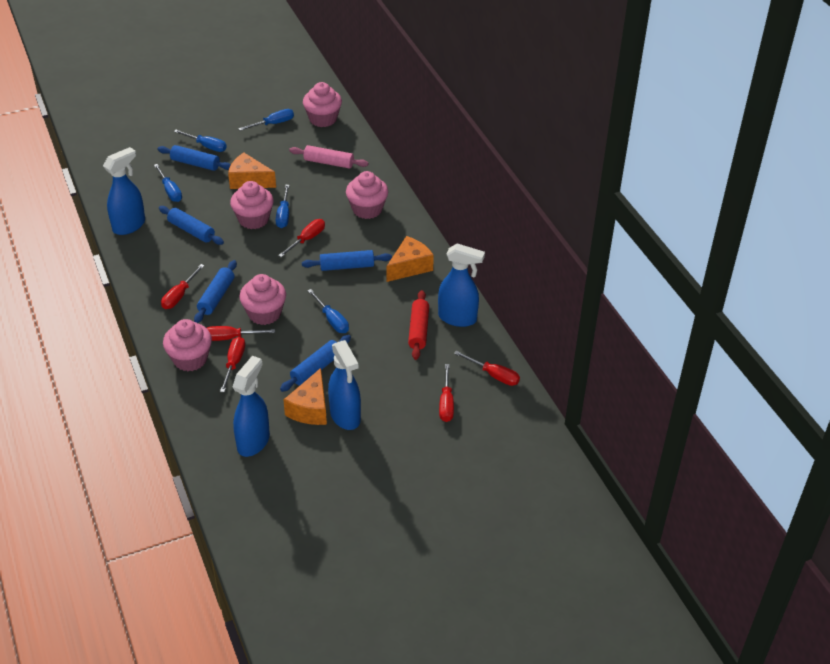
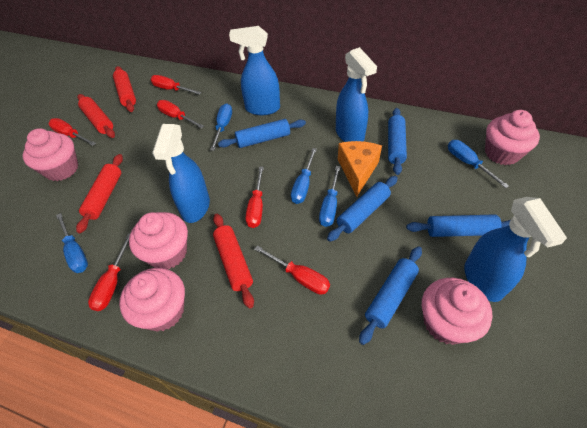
orange cheese: 3 -> 1
pink rolling pin: 1 -> 0
red rolling pin: 1 -> 4

